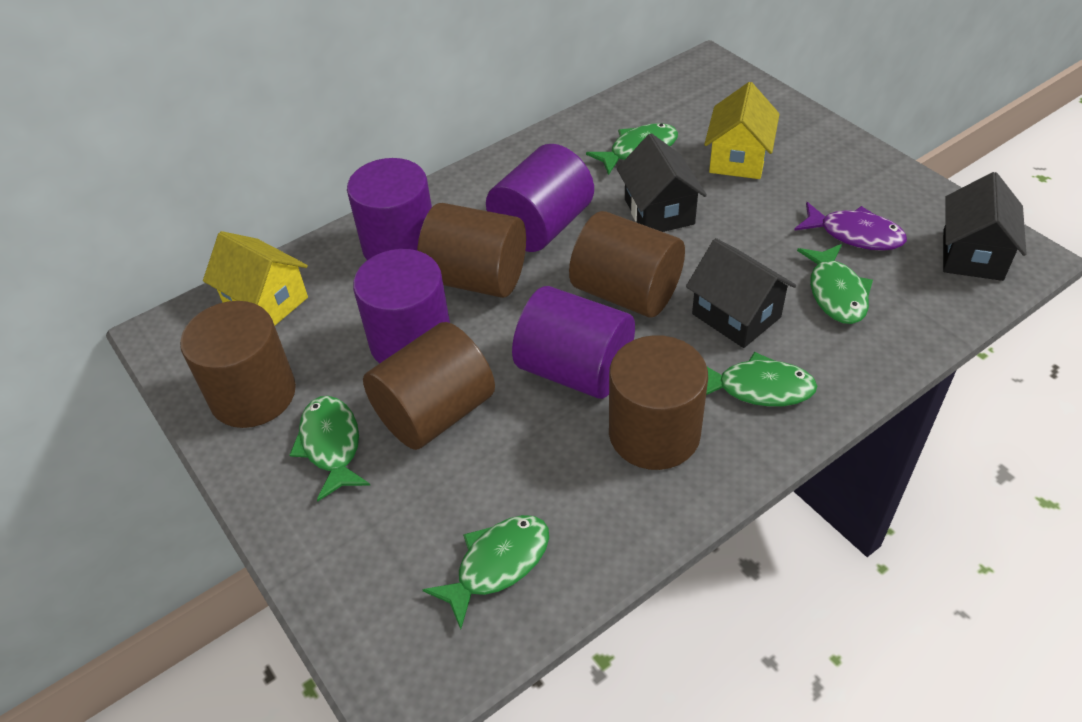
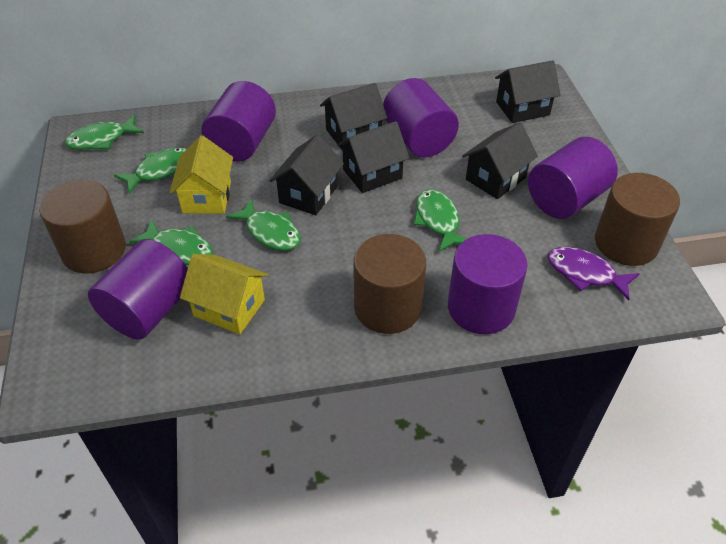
black house: 3 -> 5
brown cylinder: 5 -> 3
purple cylinder: 4 -> 5

